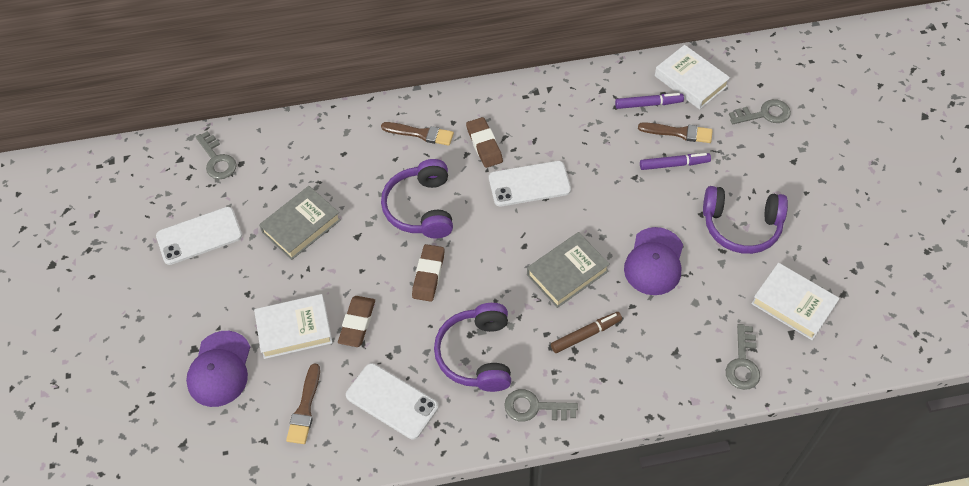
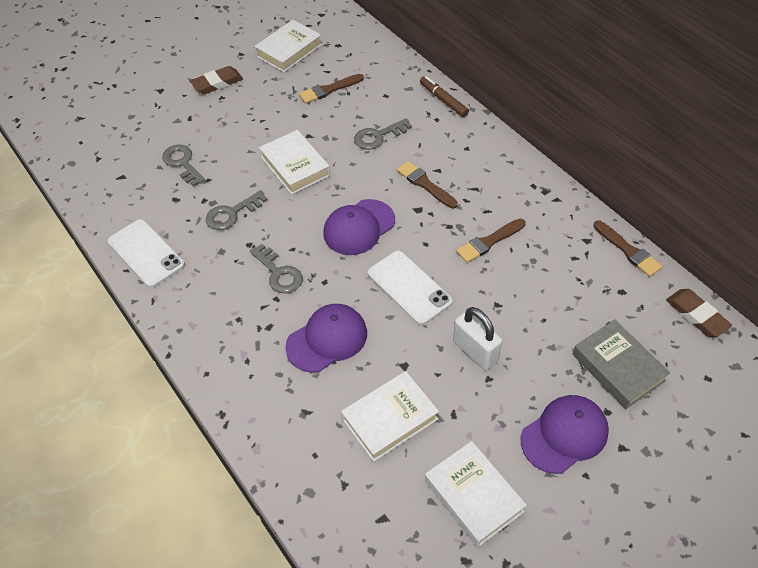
brown brush: 3 -> 4
brown eraser: 3 -> 2
grey book: 2 -> 1
purple cap: 2 -> 3
purple headphones: 3 -> 0
purple marker: 2 -> 0
white book: 3 -> 4
white padlock: 0 -> 1
white phone: 3 -> 2

